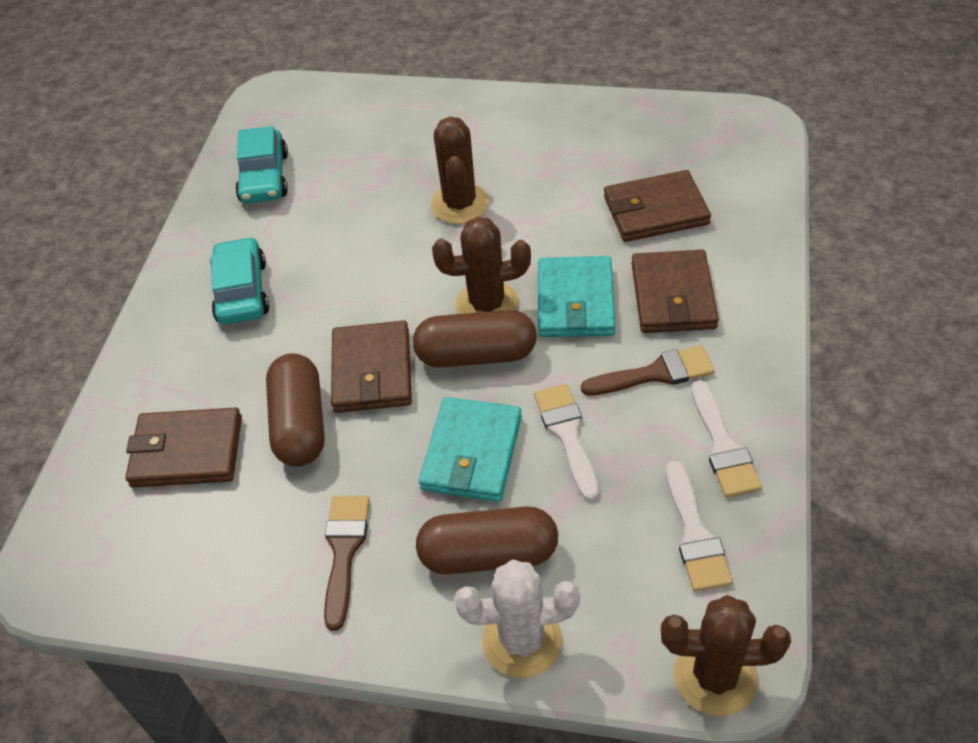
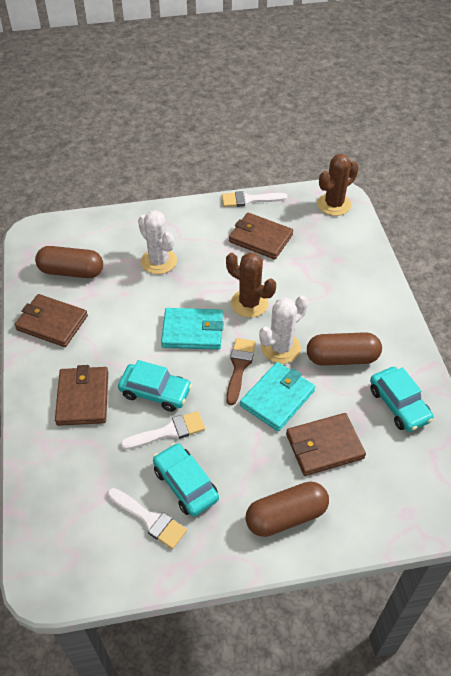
brown brush: 2 -> 1
brown cactus: 3 -> 2
turquoise car: 2 -> 3
white cactus: 1 -> 2

